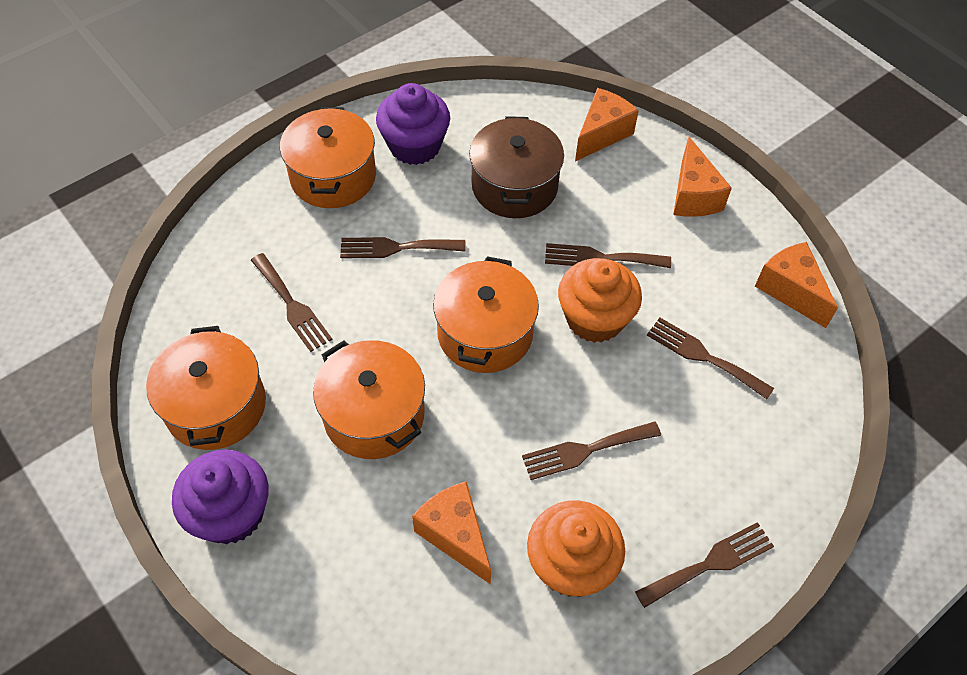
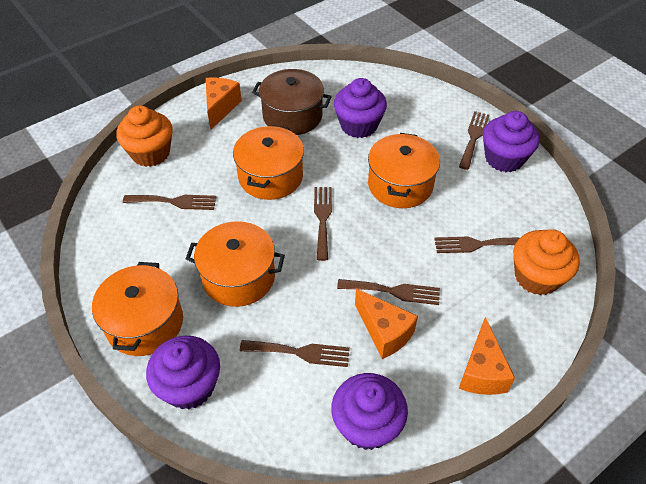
orange cheese: 4 -> 3
purple cupcake: 2 -> 4

